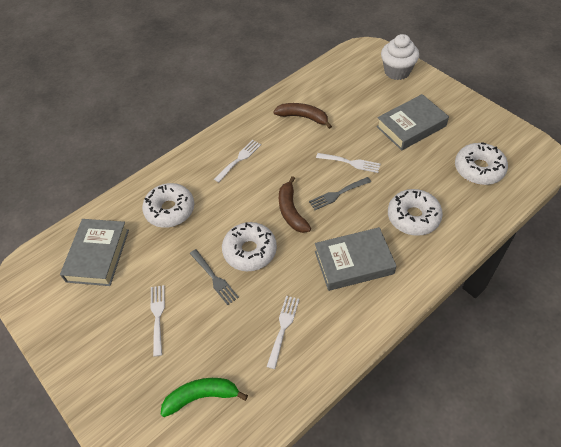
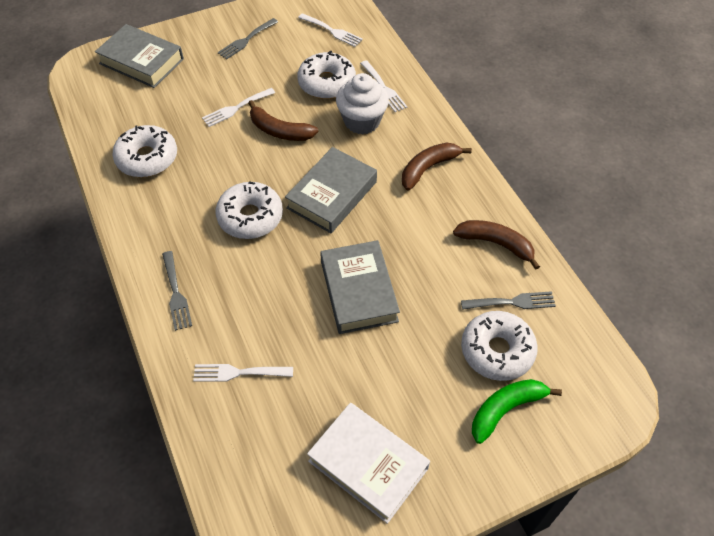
brown banana: 2 -> 3
grey fork: 2 -> 3
white book: 0 -> 1

